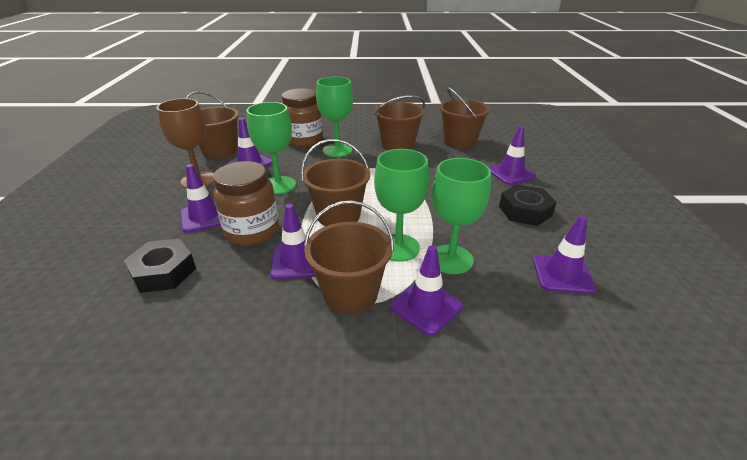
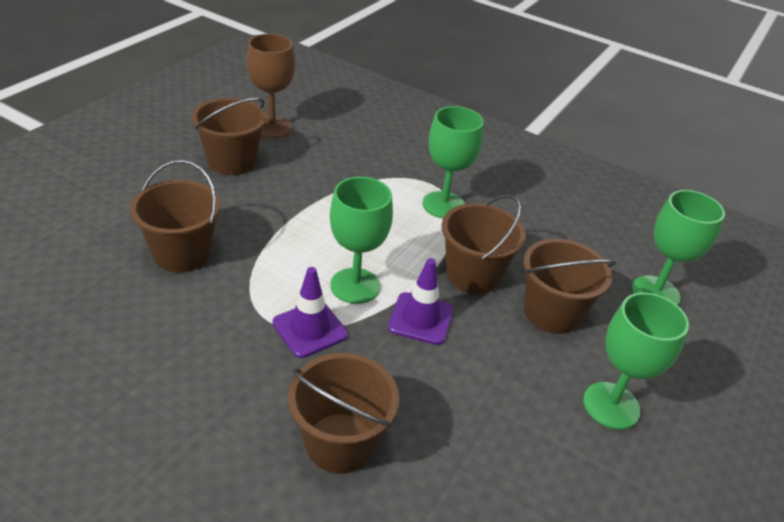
black nut: 2 -> 0
brown jar: 2 -> 0
purple traffic cone: 6 -> 2

